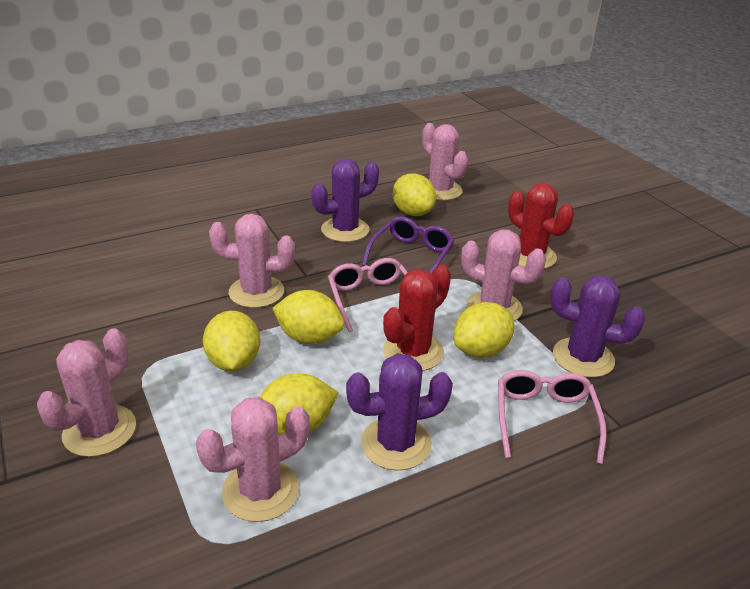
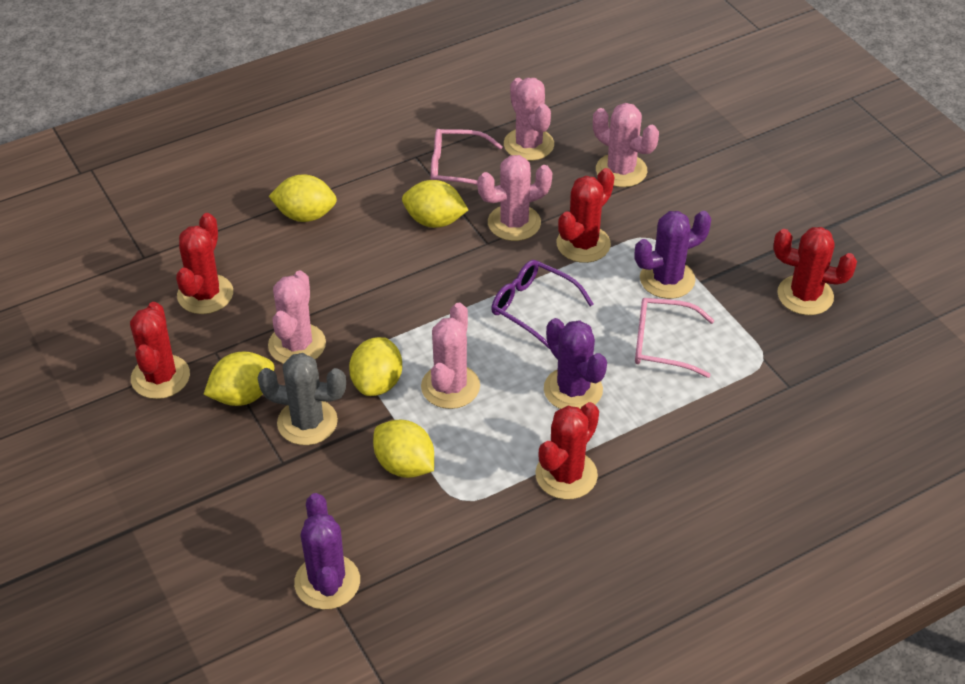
grey cactus: 0 -> 1
red cactus: 2 -> 5

